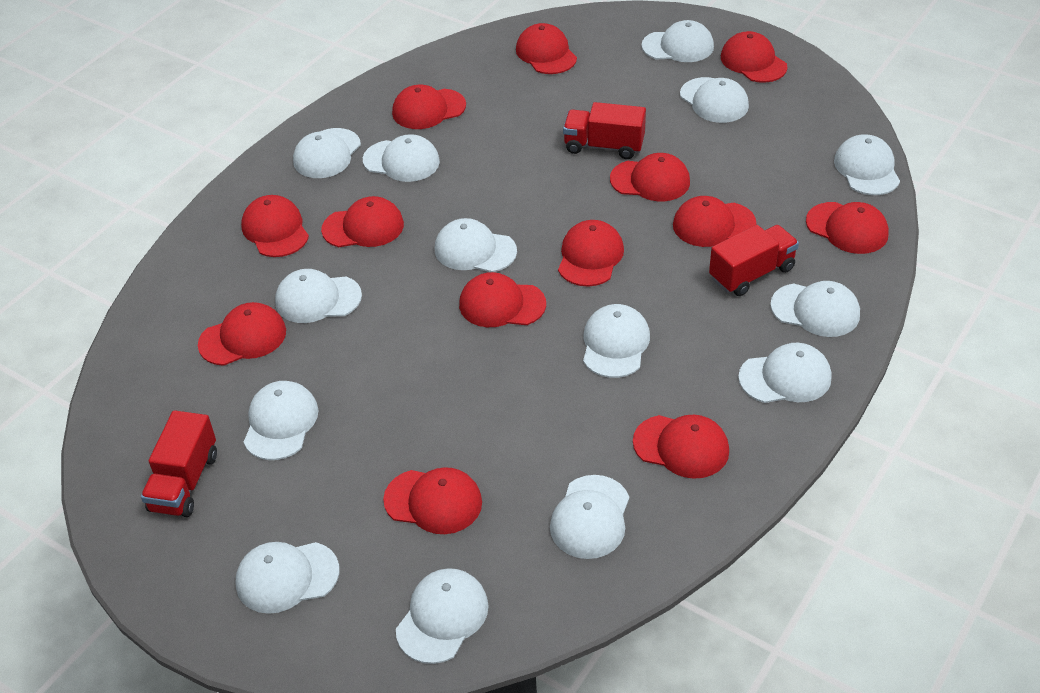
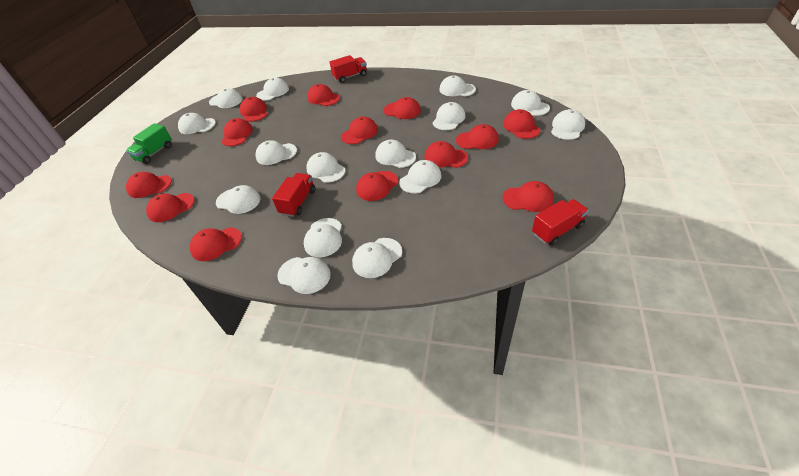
green truck: 0 -> 1
white cap: 14 -> 15

